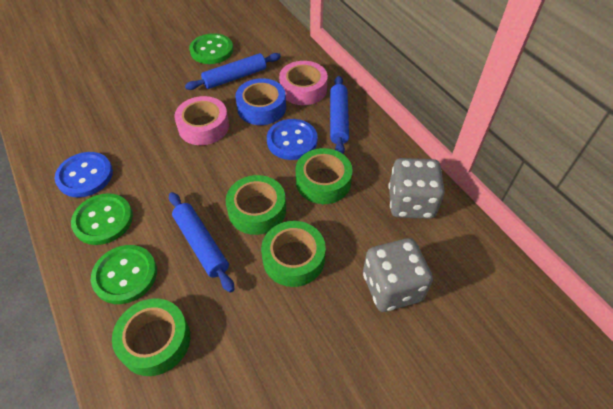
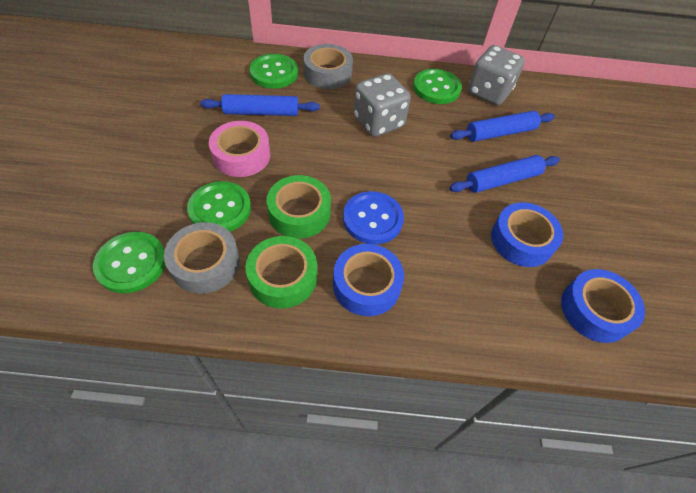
blue button: 2 -> 1
blue tape: 1 -> 3
green button: 3 -> 4
green tape: 4 -> 2
grey tape: 0 -> 2
pink tape: 2 -> 1

